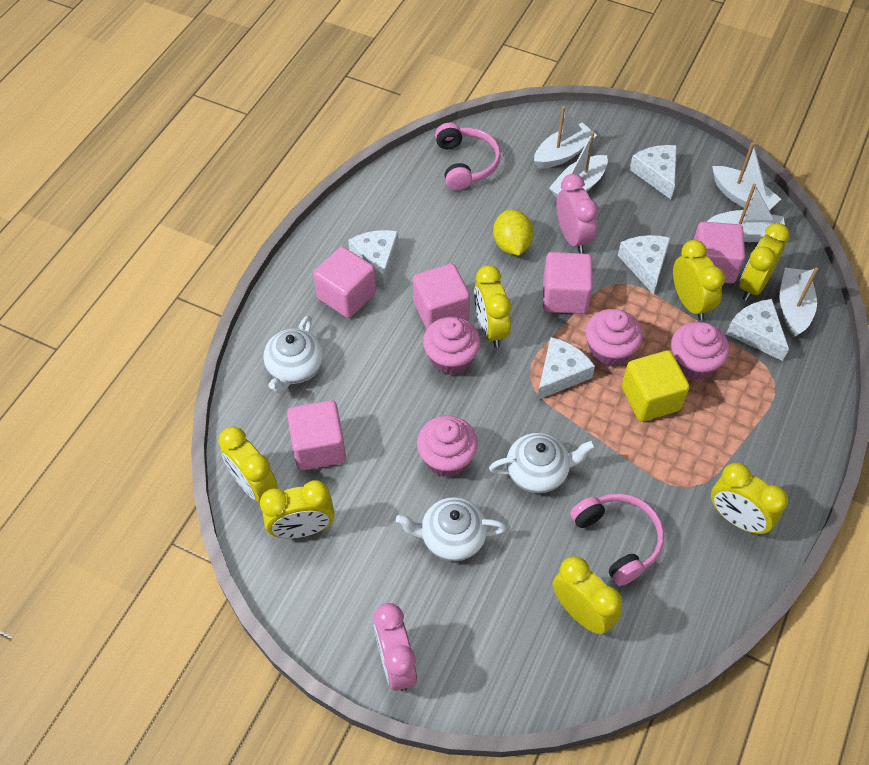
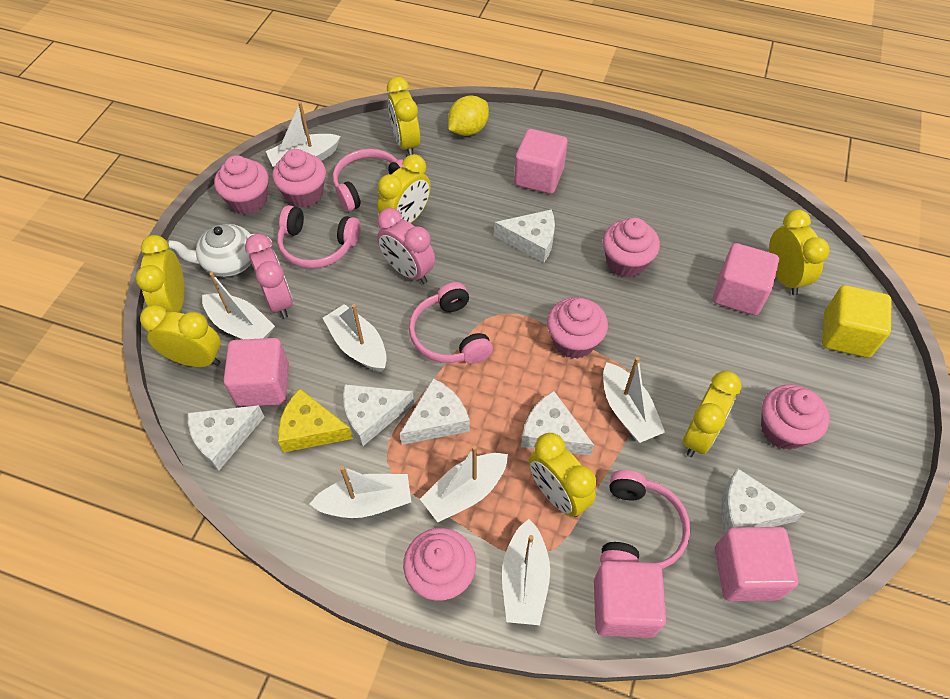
pink cupcake: 4 -> 6
pink headphones: 2 -> 4
white boat: 5 -> 7
white cheese: 5 -> 6
white teapot: 3 -> 1
yellow cheese: 0 -> 1

